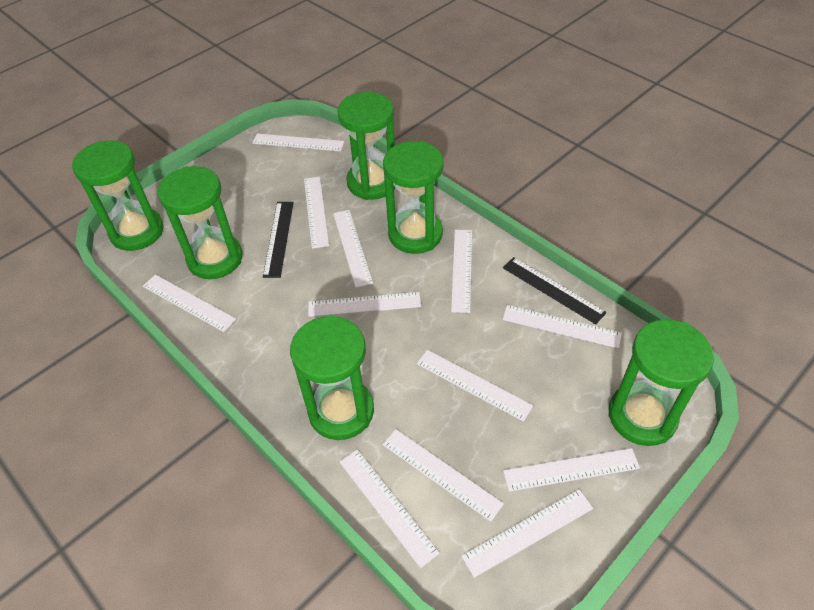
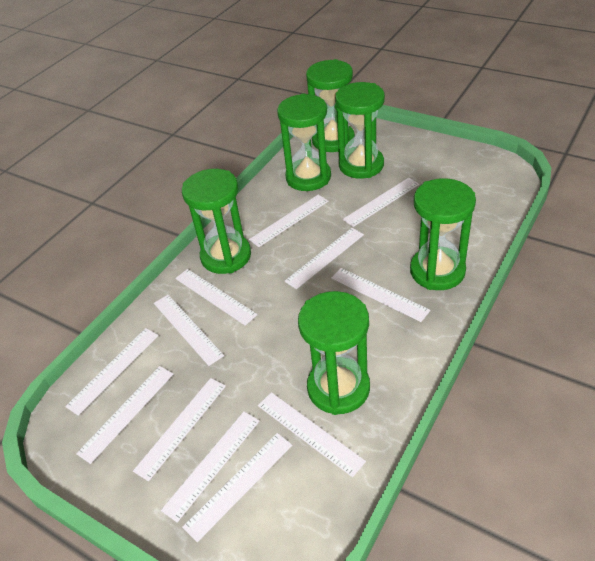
black ruler: 2 -> 0

